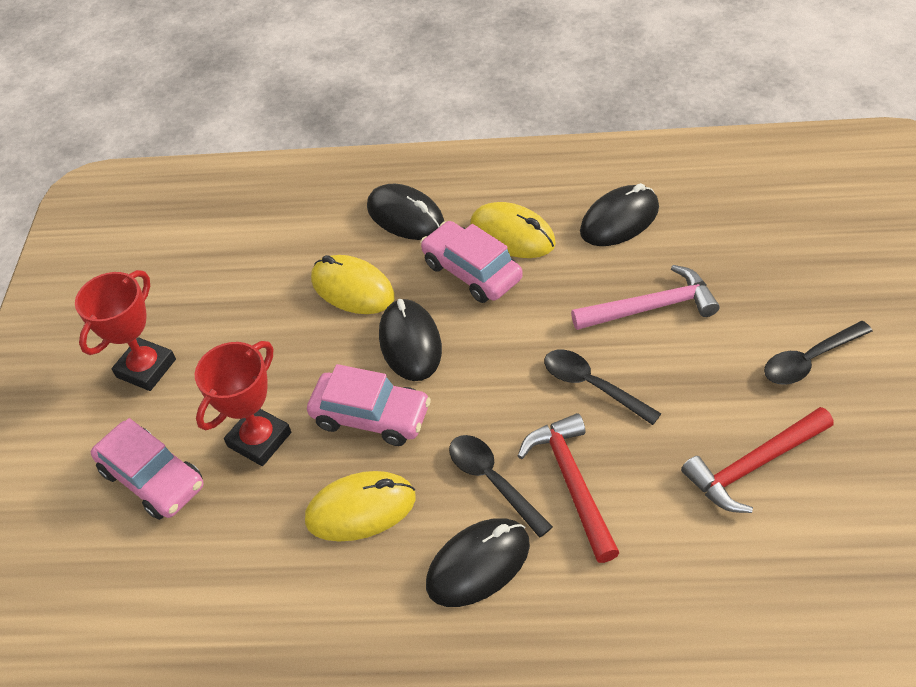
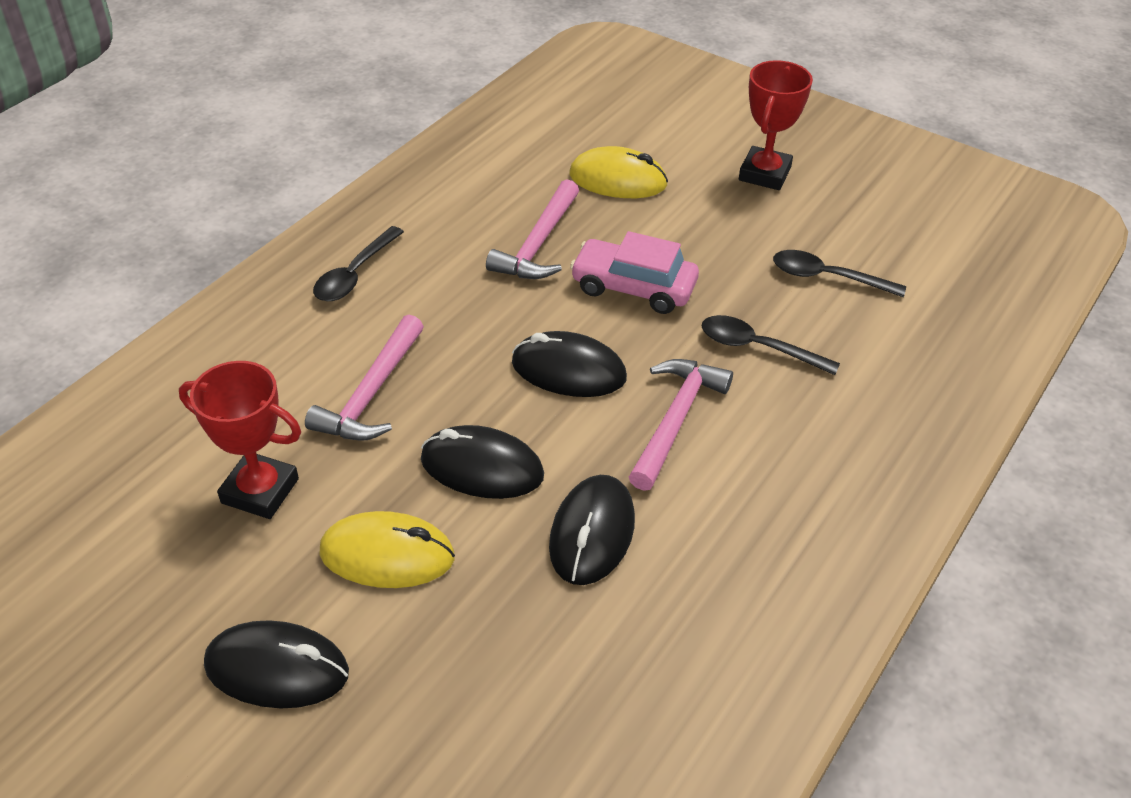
pink car: 3 -> 1
pink hammer: 1 -> 3
red hammer: 2 -> 0
yellow mouse: 3 -> 2

